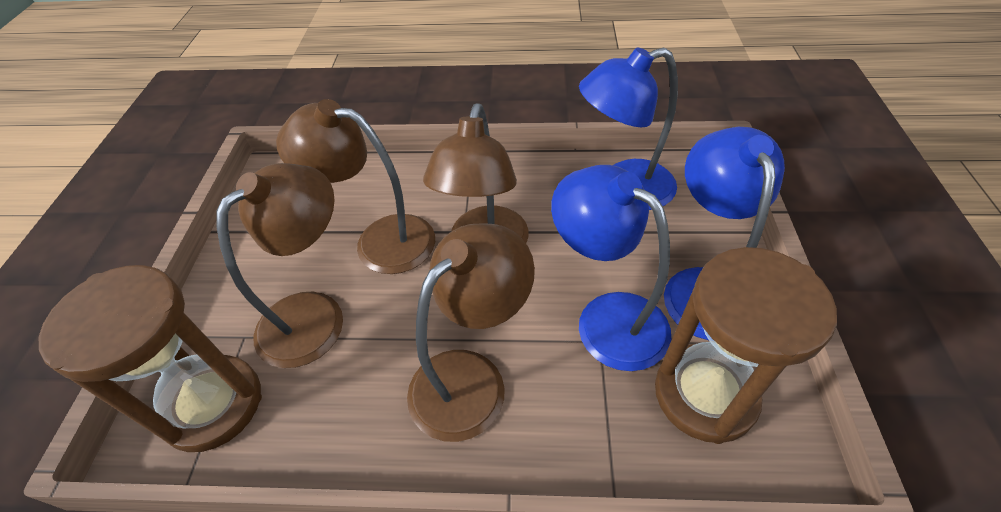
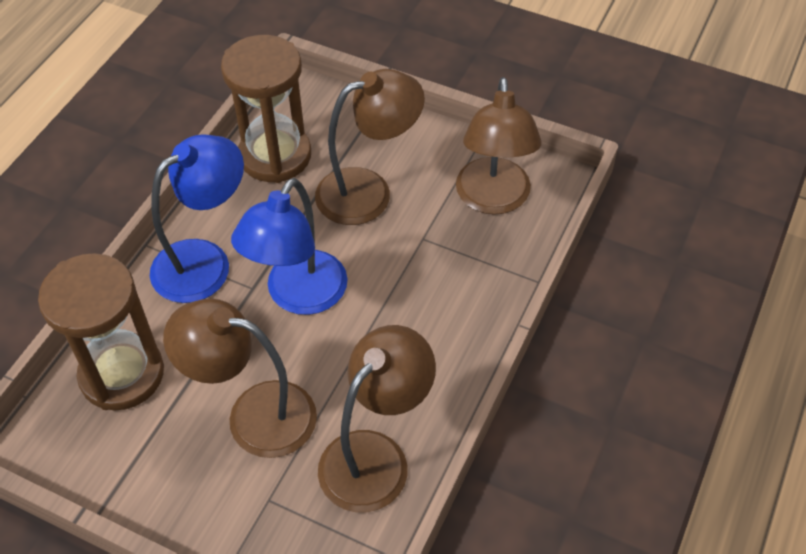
blue lamp: 3 -> 2

